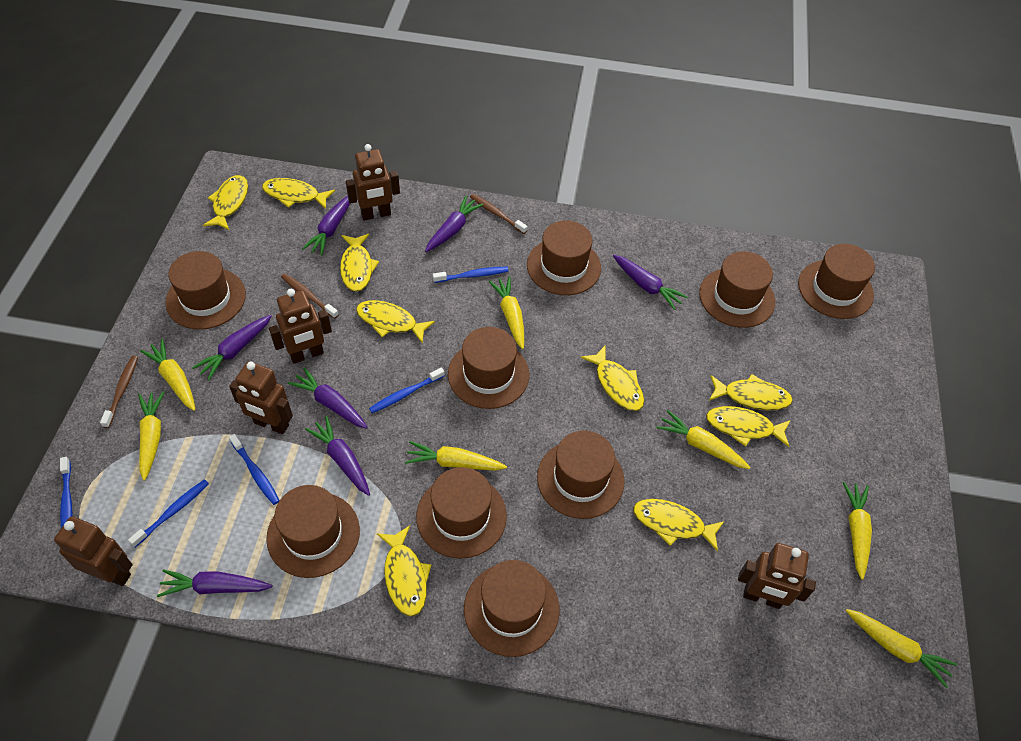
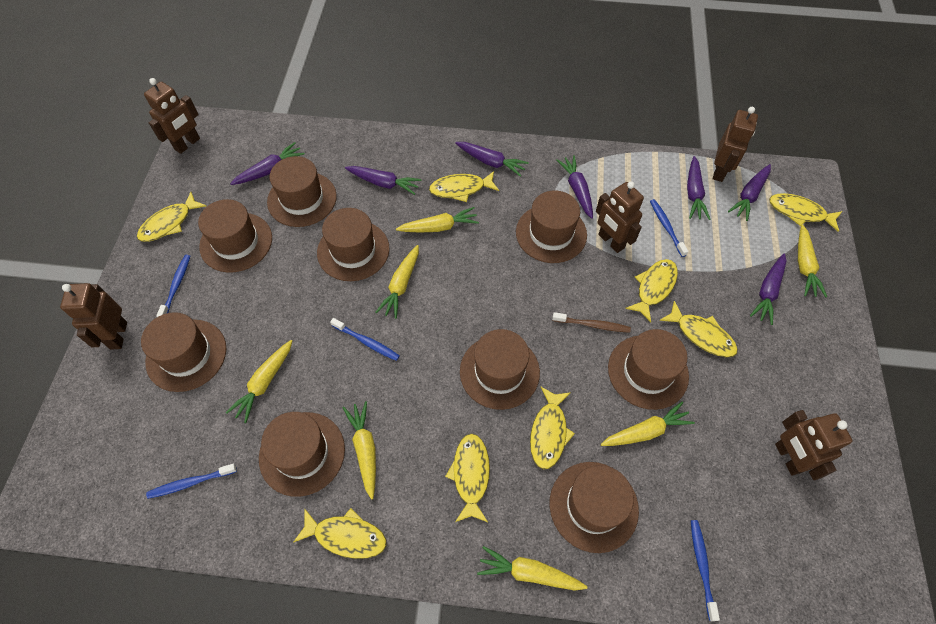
brown toothbrush: 3 -> 1
yellow fish: 9 -> 8

